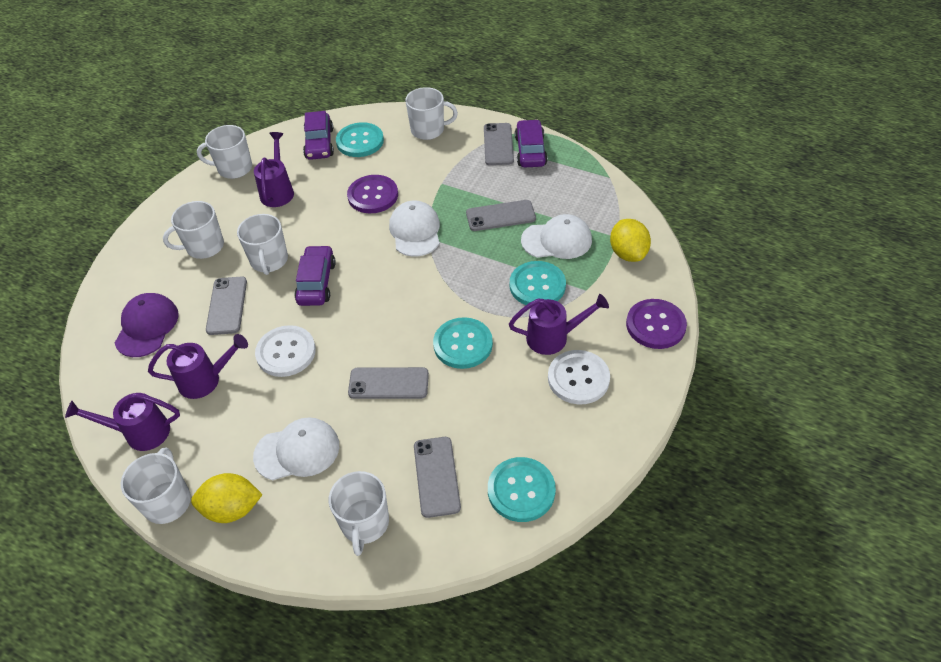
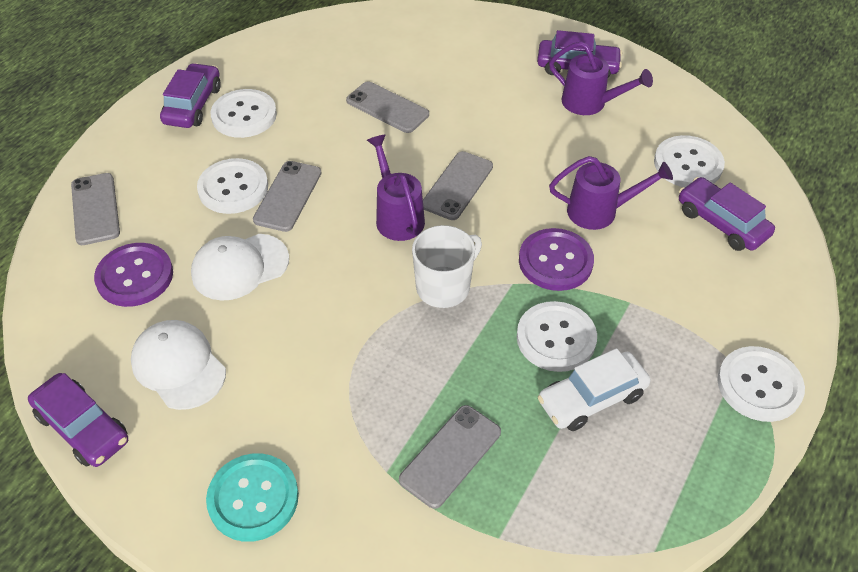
purple cap: 1 -> 0
purple car: 3 -> 4
purple watering can: 4 -> 3
turquoise button: 4 -> 1
white button: 2 -> 5
white cap: 3 -> 2
white car: 0 -> 1
white mug: 6 -> 1
yellow lemon: 2 -> 0

